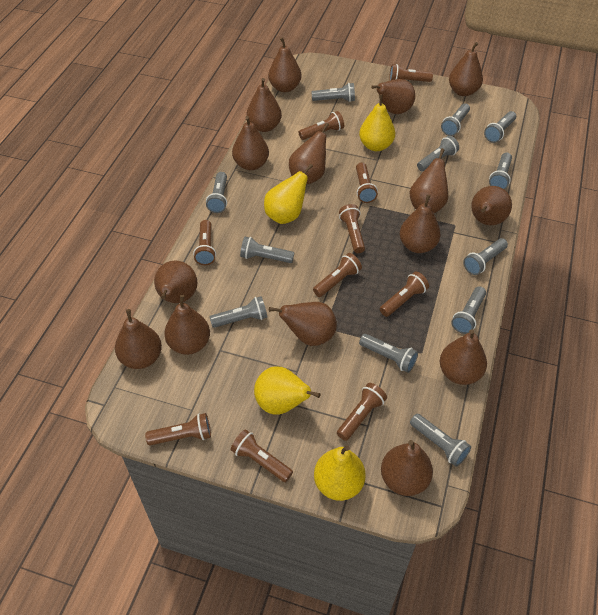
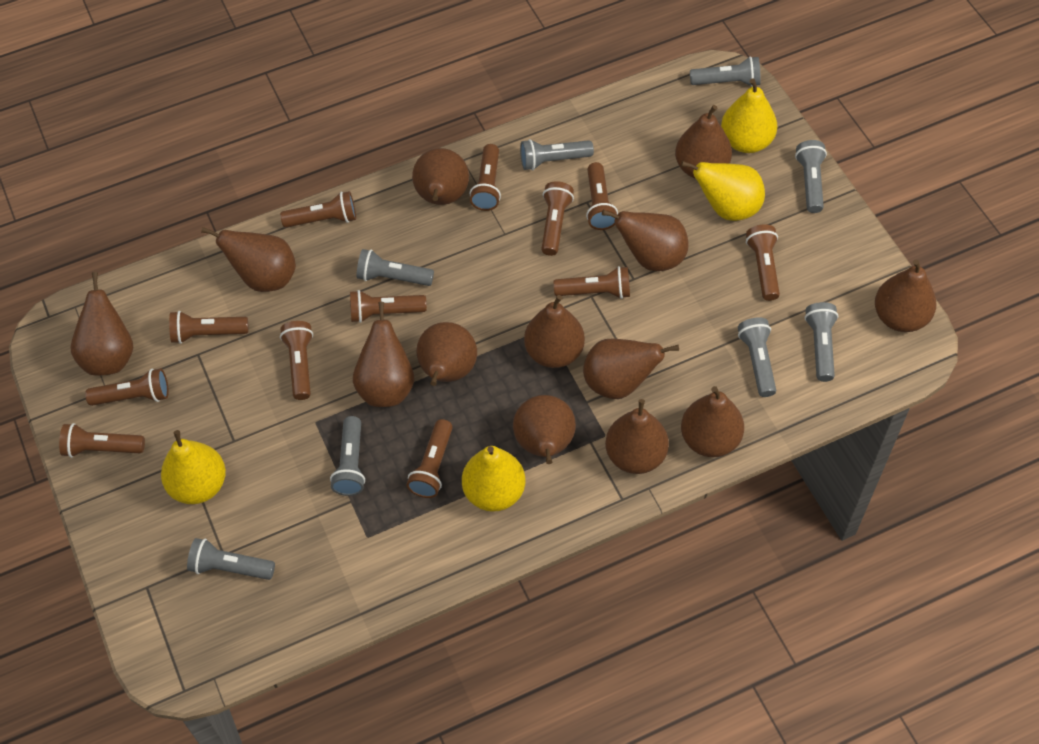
brown flashlight: 10 -> 12
brown pear: 15 -> 13
grey flashlight: 12 -> 8

